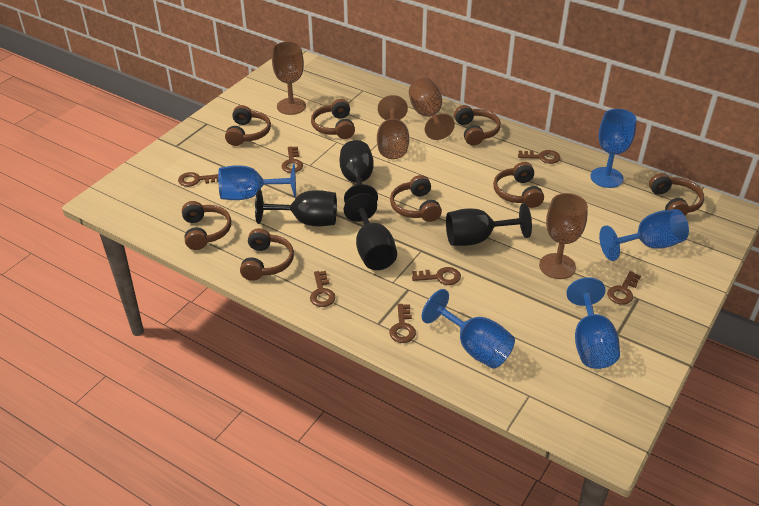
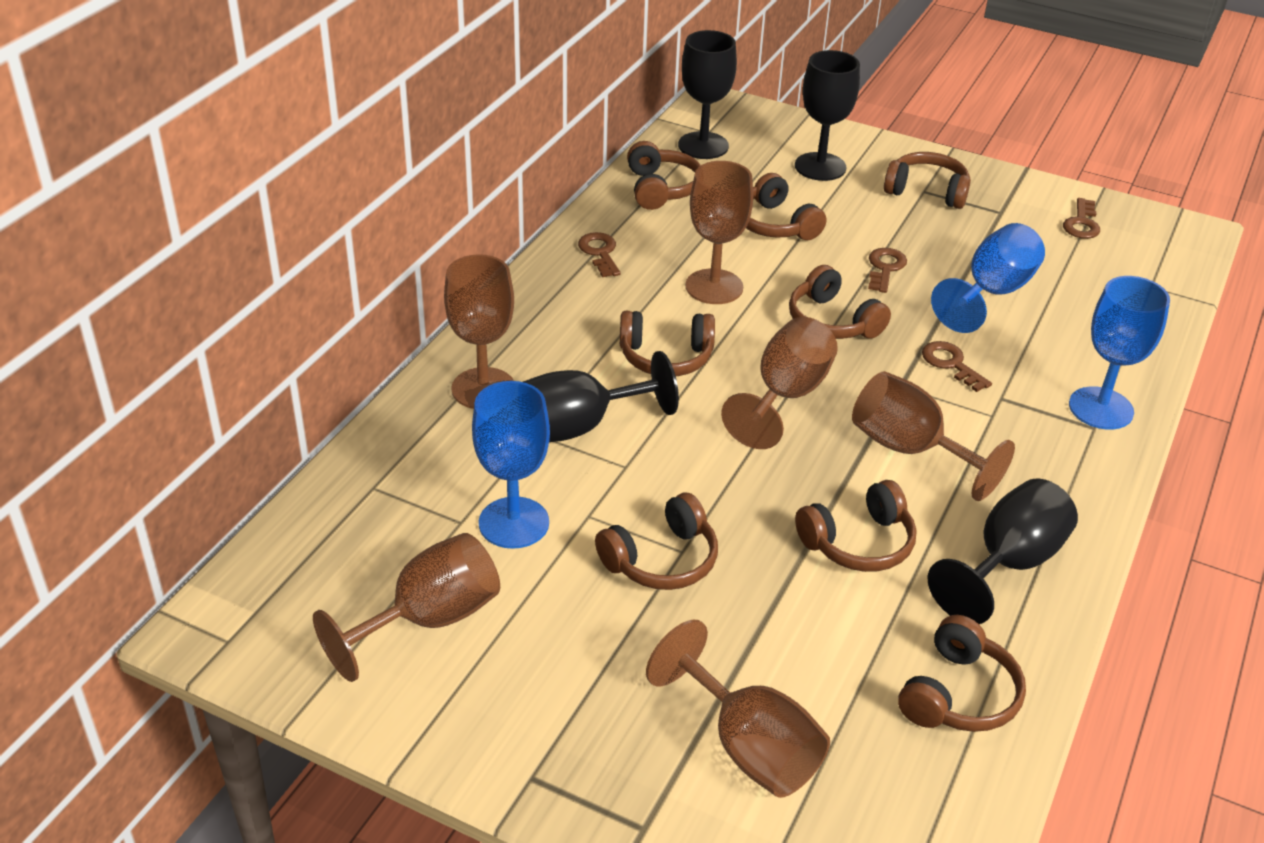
blue goblet: 5 -> 3
brown goblet: 4 -> 6
brown key: 7 -> 4

